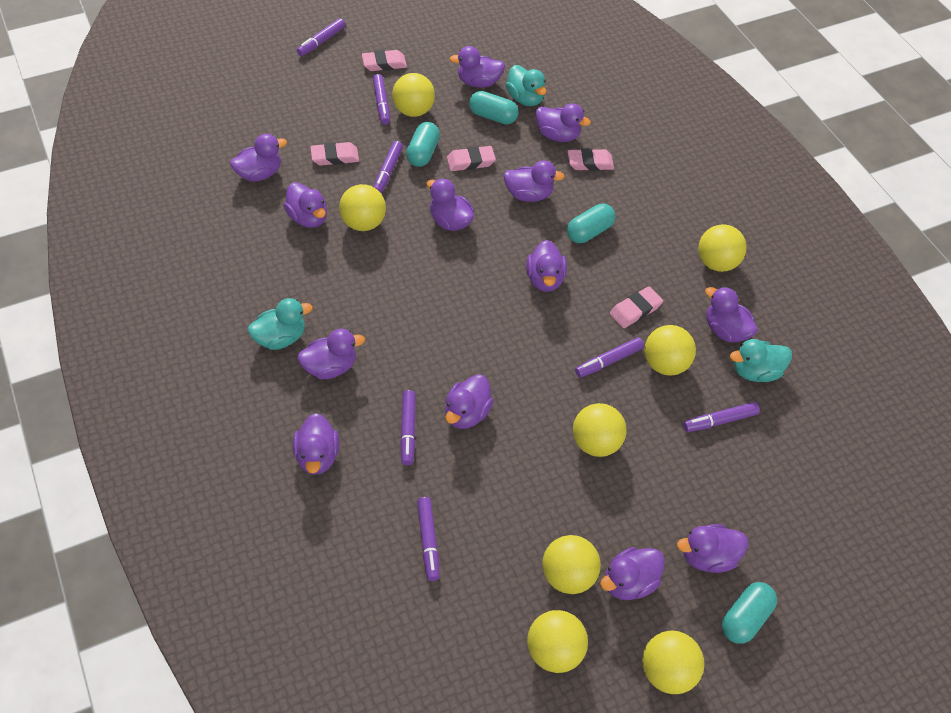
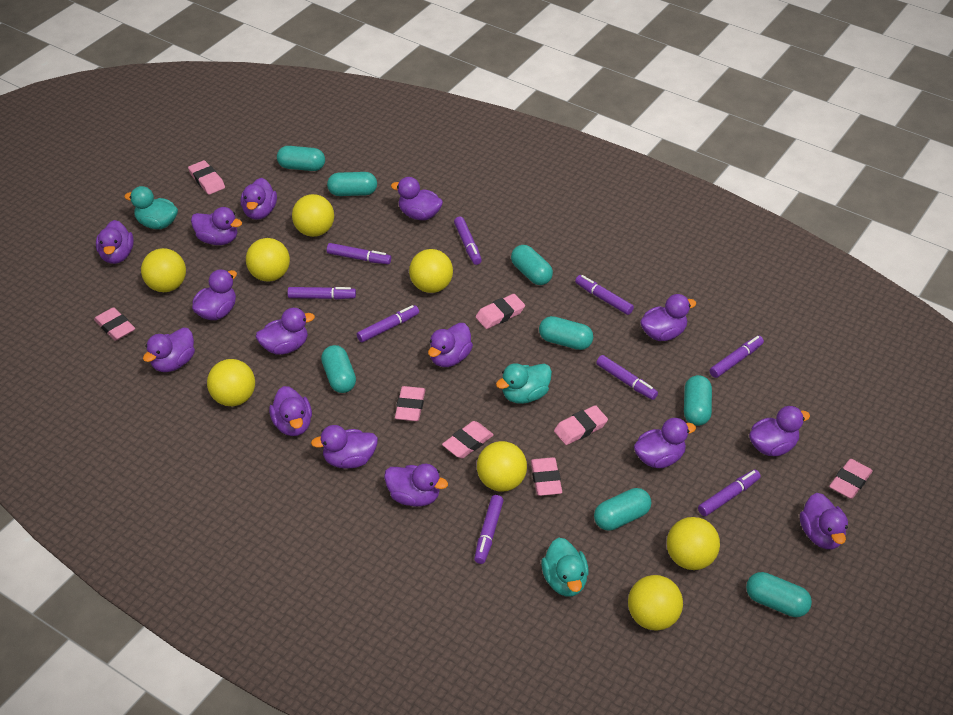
pink eraser: 5 -> 8
purple duck: 13 -> 15
purple marker: 7 -> 9
turquoise capsule: 4 -> 8

